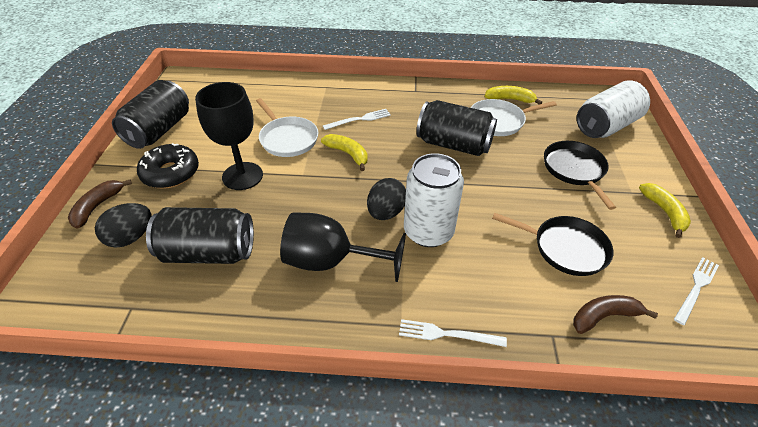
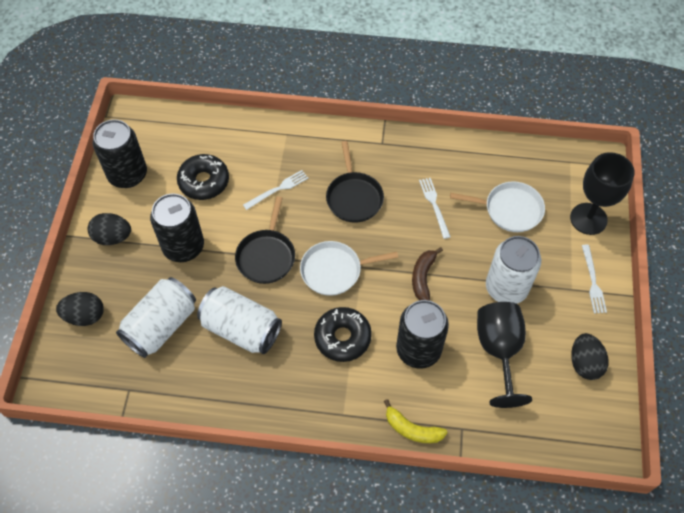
black donut: 1 -> 2
black egg: 2 -> 3
brown banana: 2 -> 1
white can: 2 -> 3
yellow banana: 3 -> 1

